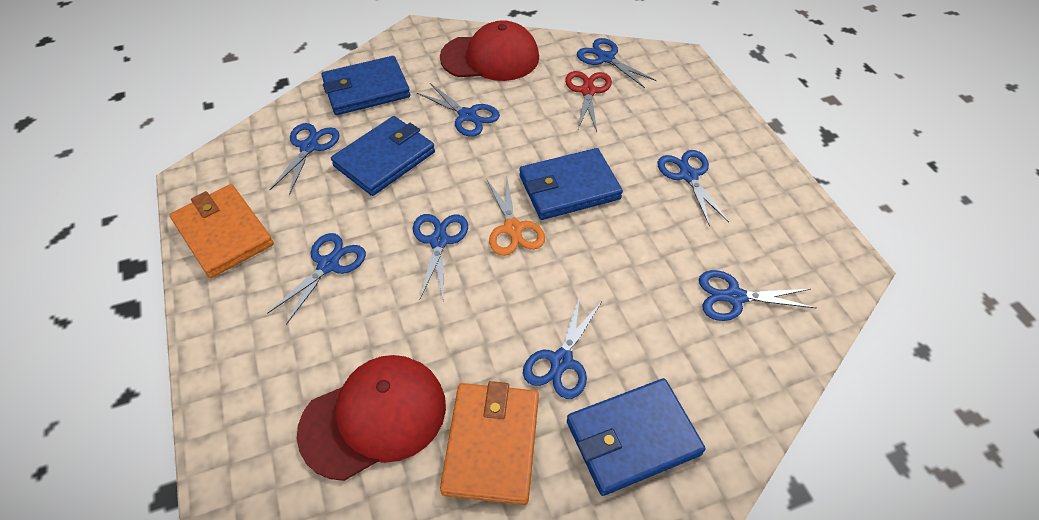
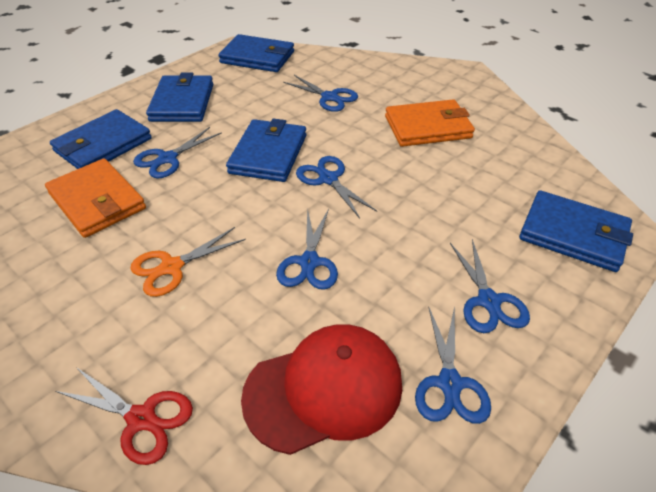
blue scissors: 8 -> 6
blue wallet: 4 -> 5
red cap: 2 -> 1

